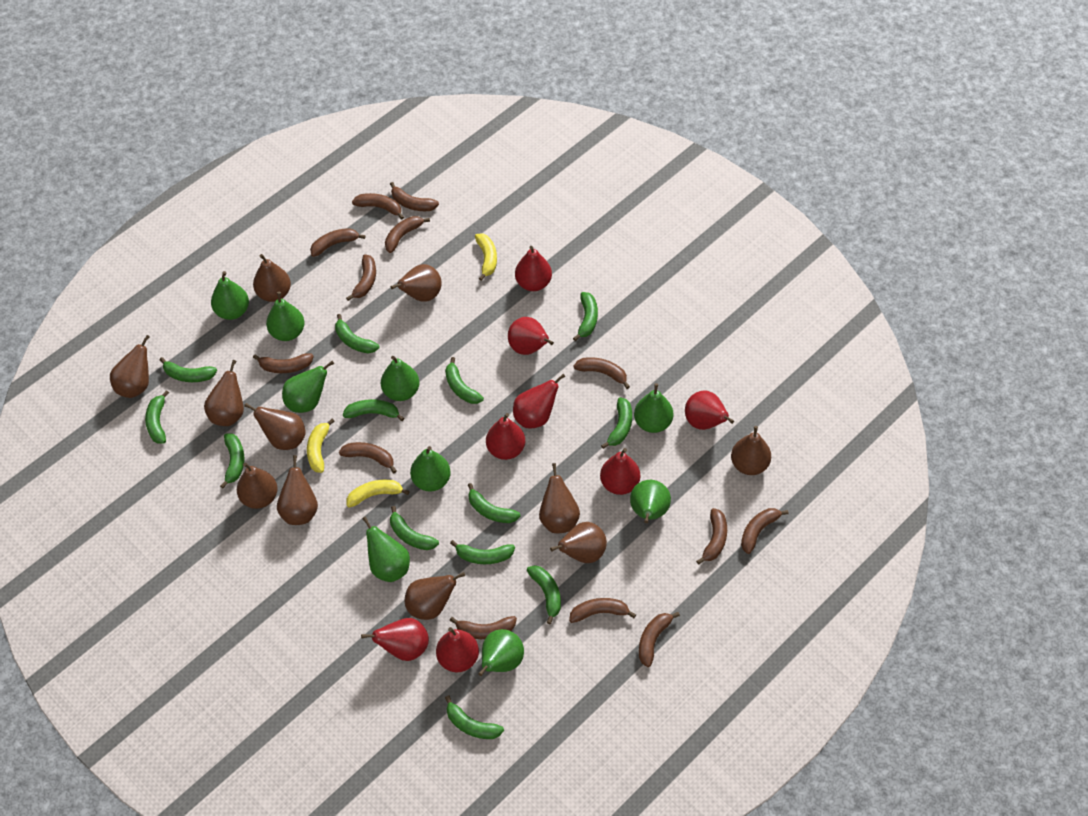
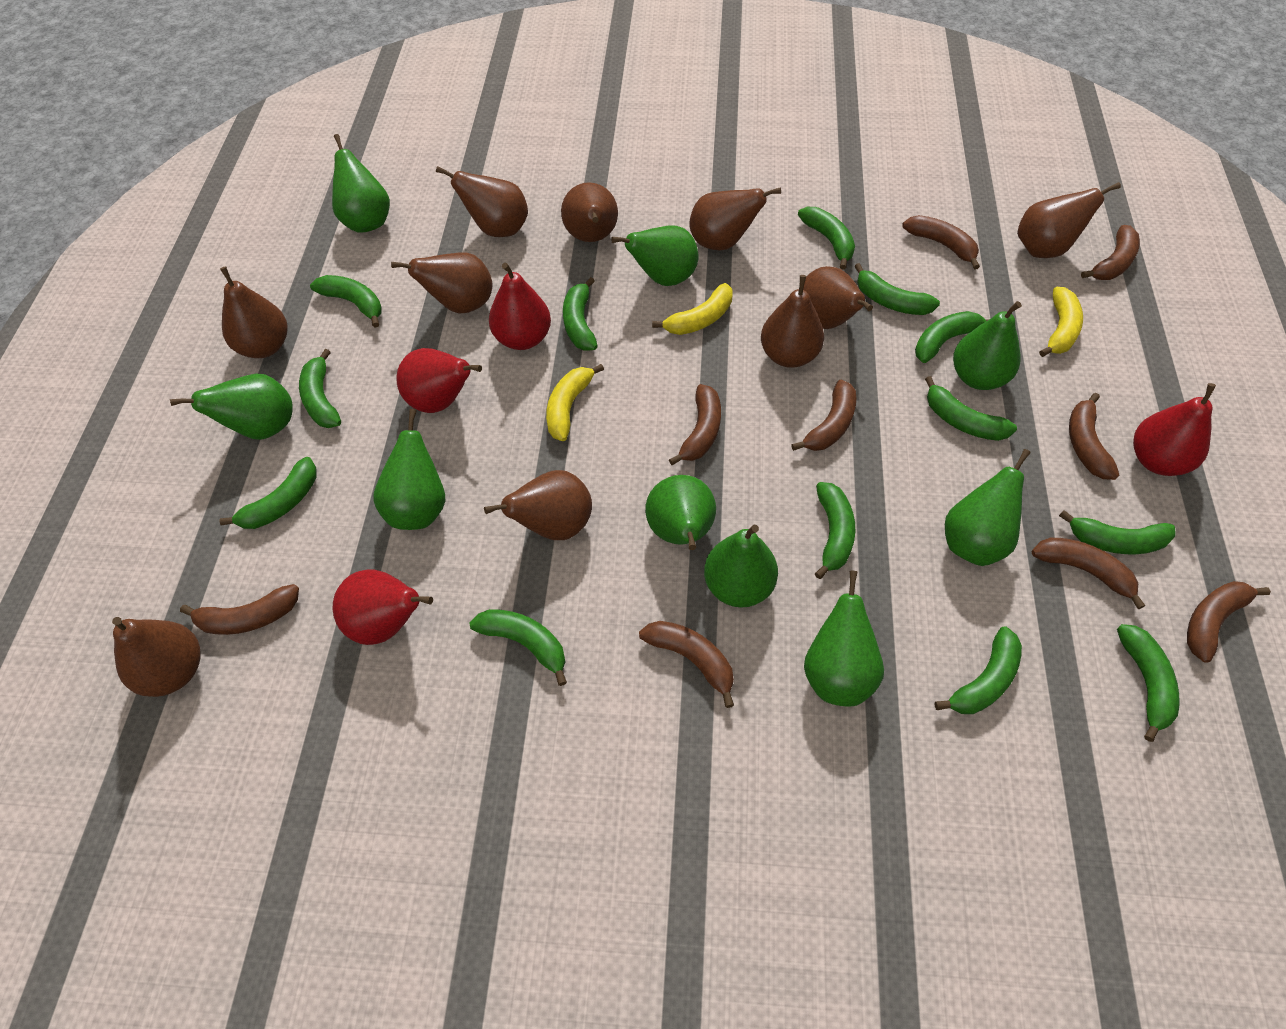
brown banana: 13 -> 9
brown pear: 11 -> 10
red pear: 8 -> 4

